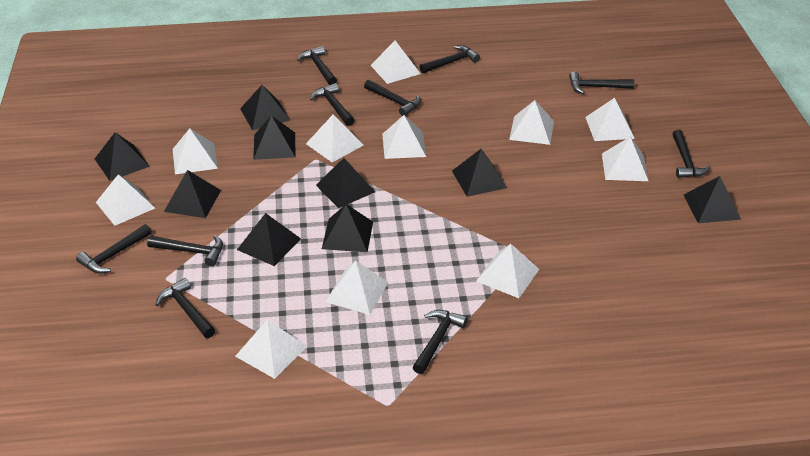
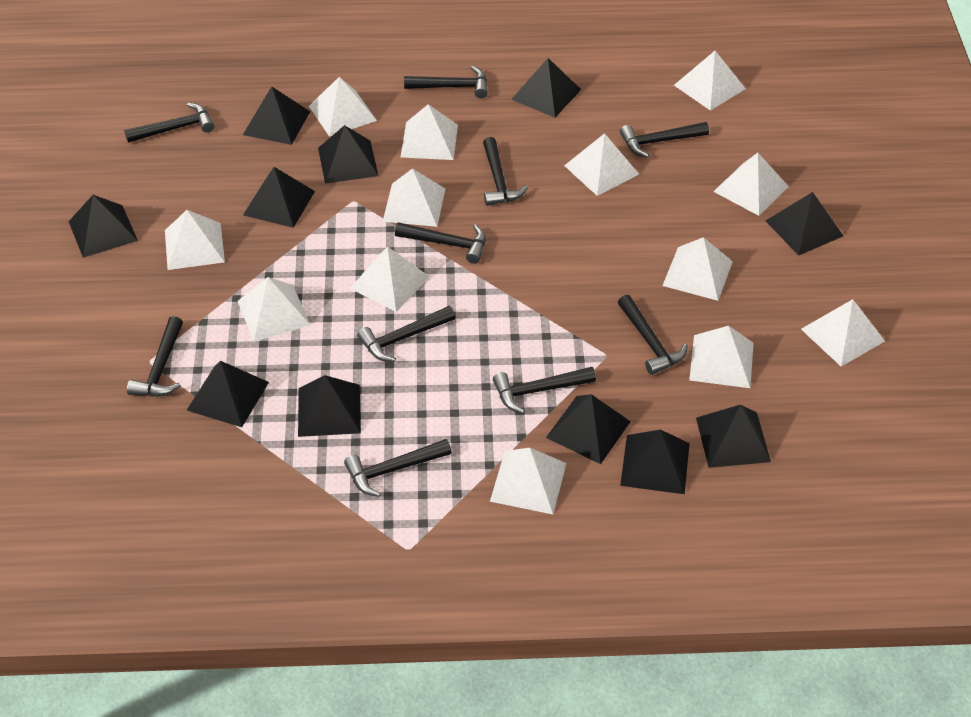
black pyramid: 9 -> 11
white pyramid: 11 -> 13

